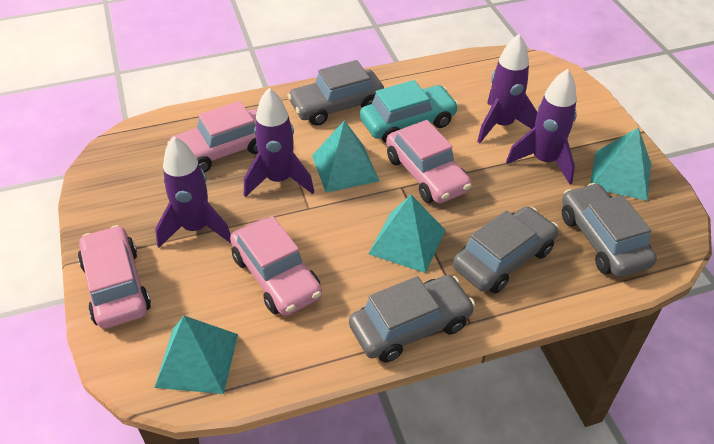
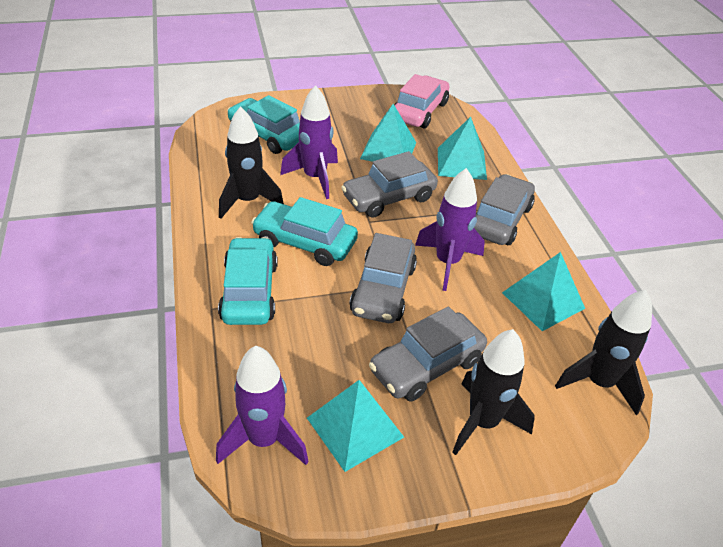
black rocket: 0 -> 3
pink car: 4 -> 1
purple rocket: 4 -> 3
turquoise car: 1 -> 3

